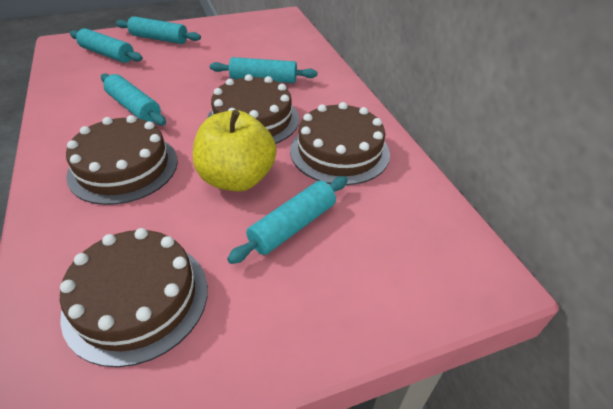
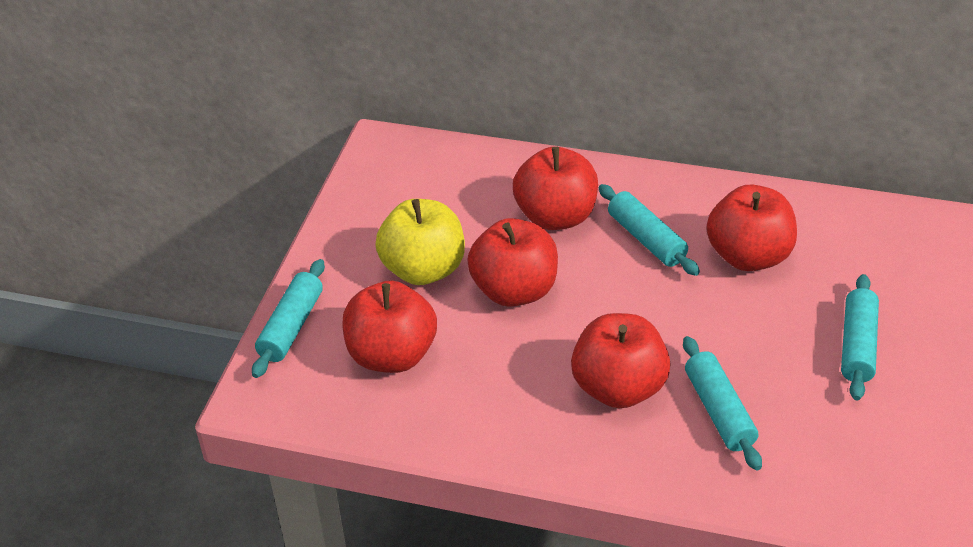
brown cake: 4 -> 0
red apple: 0 -> 5
turquoise rolling pin: 5 -> 4

